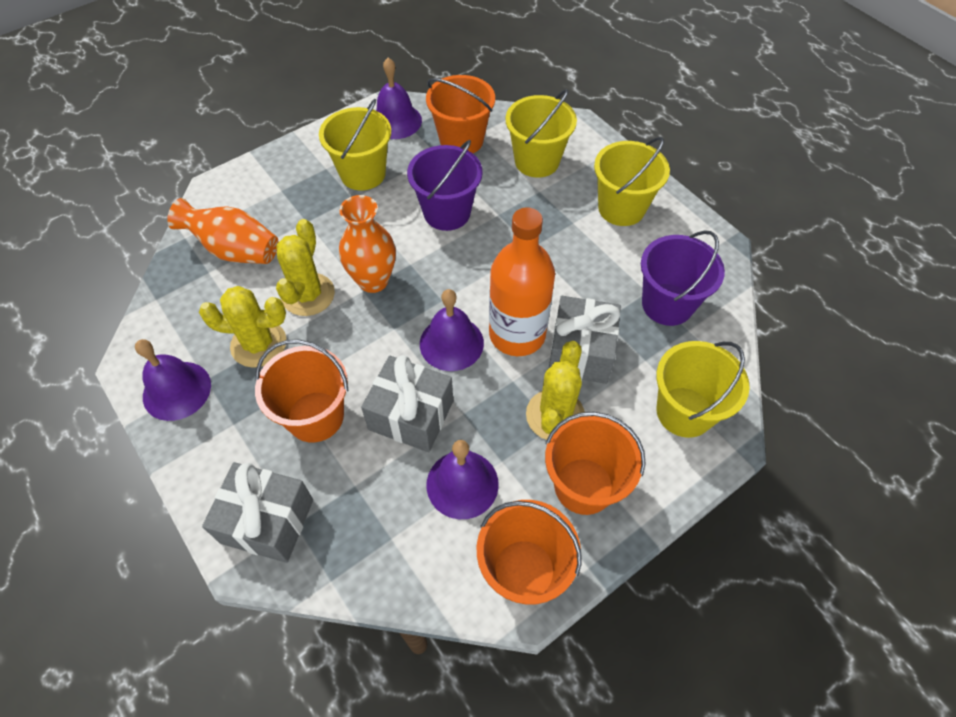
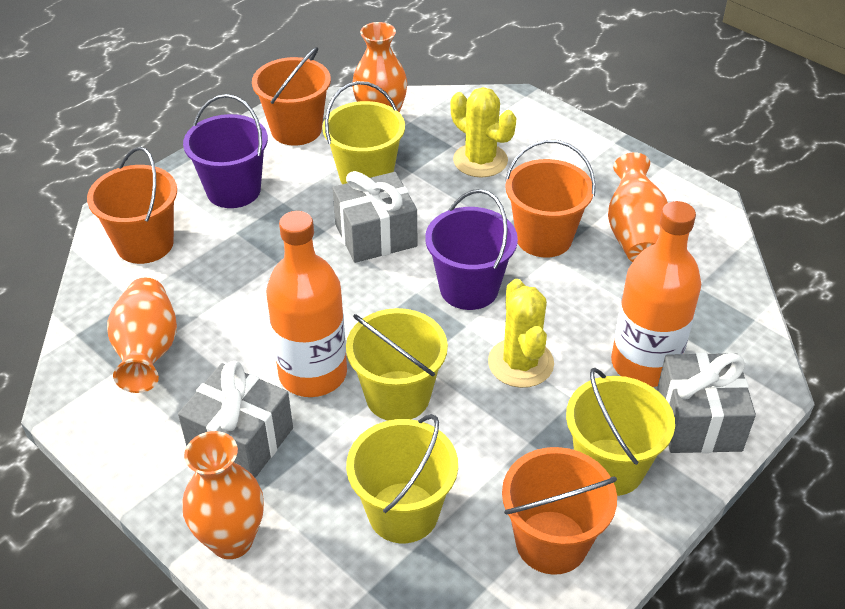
orange bottle: 1 -> 2
orange vase: 2 -> 4
purple bell: 4 -> 0
yellow cactus: 3 -> 2

